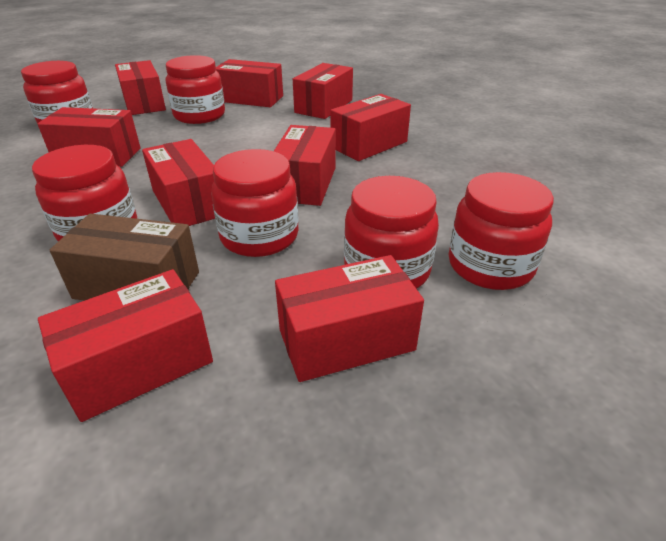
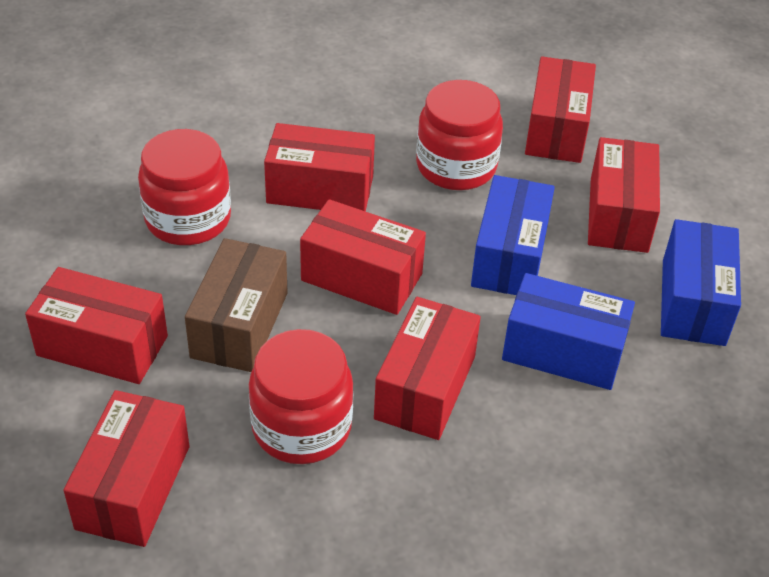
blue box: 0 -> 3
red box: 9 -> 7
red jar: 6 -> 3

